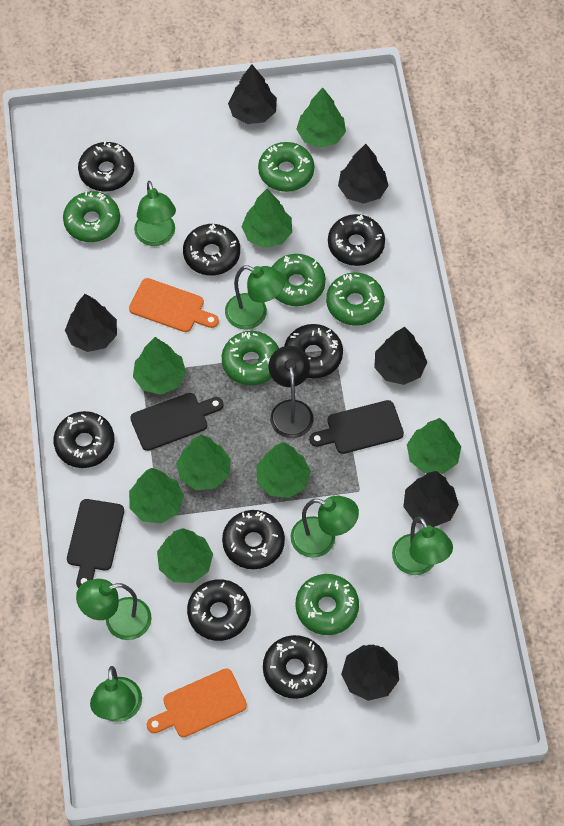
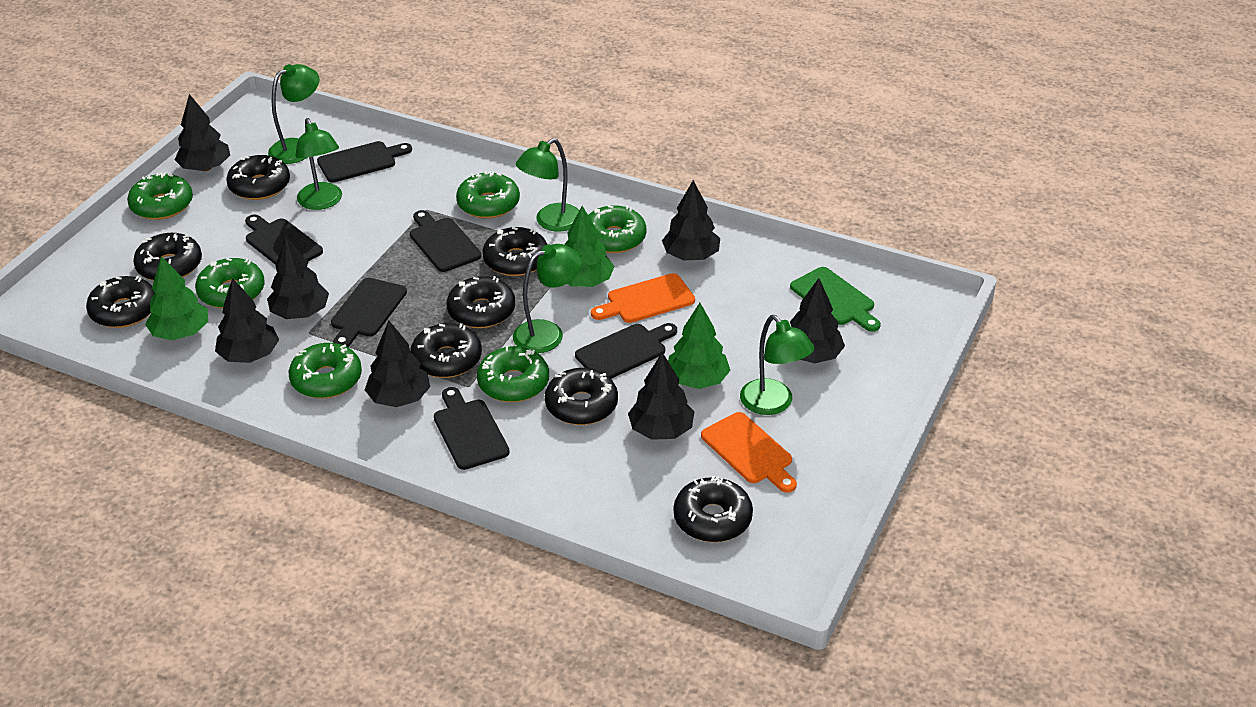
black cutting board: 3 -> 6
black lamp: 1 -> 0
black tree: 6 -> 7
green cutting board: 0 -> 1
green lamp: 6 -> 5
green tree: 8 -> 3

